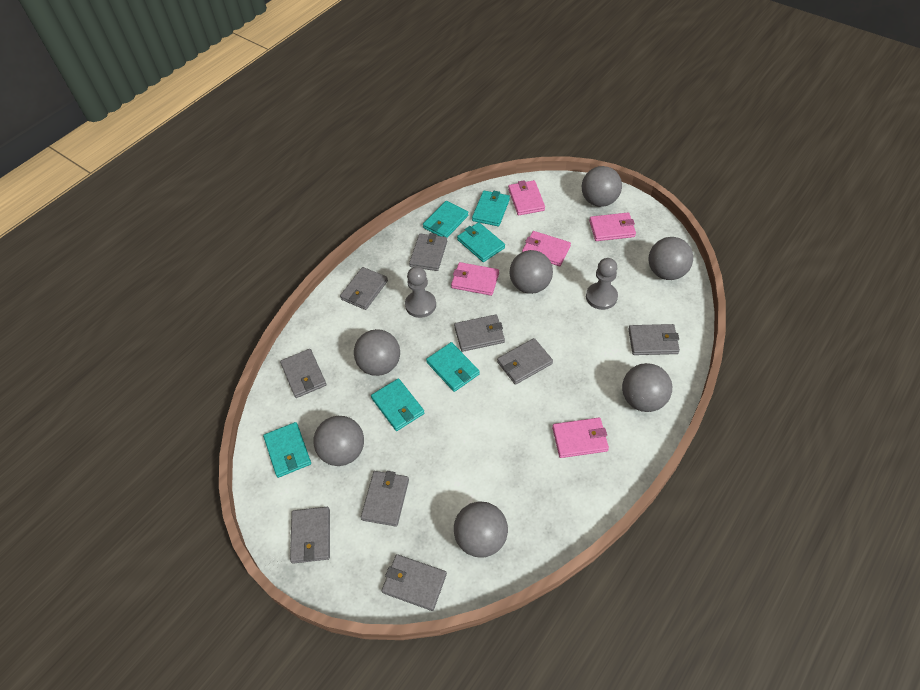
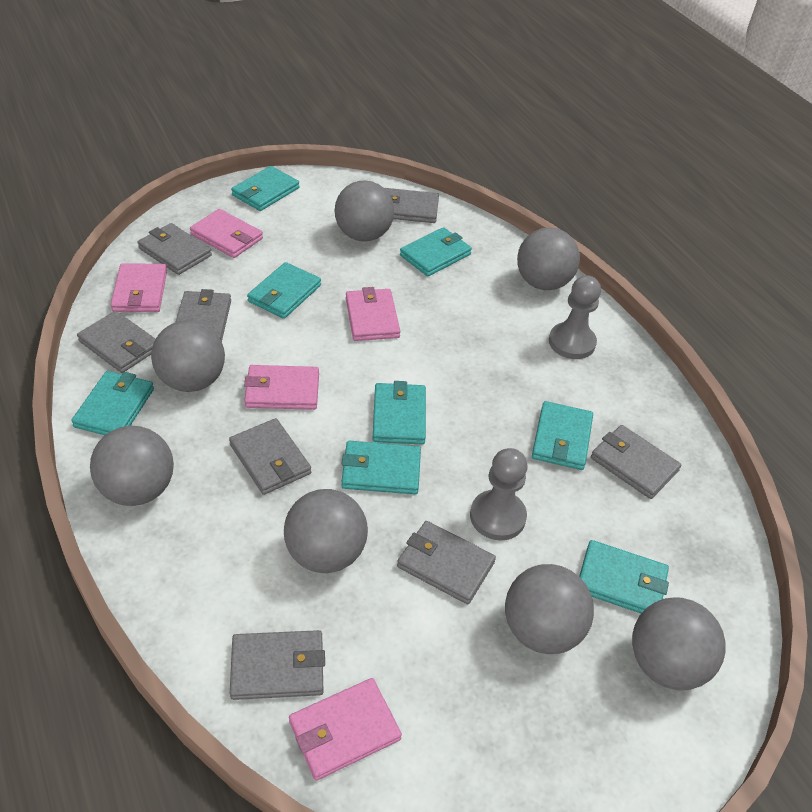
grey wallet: 9 -> 8
turquoise wallet: 6 -> 8

